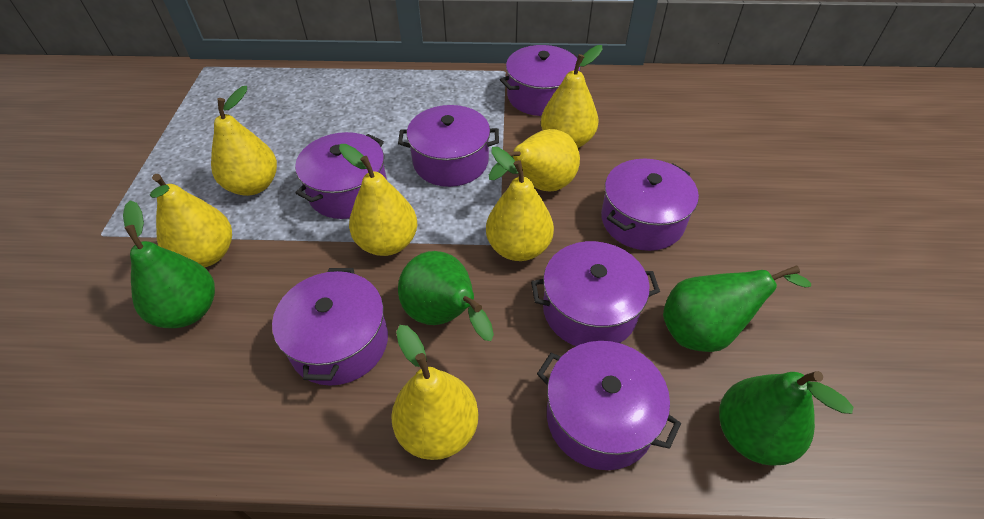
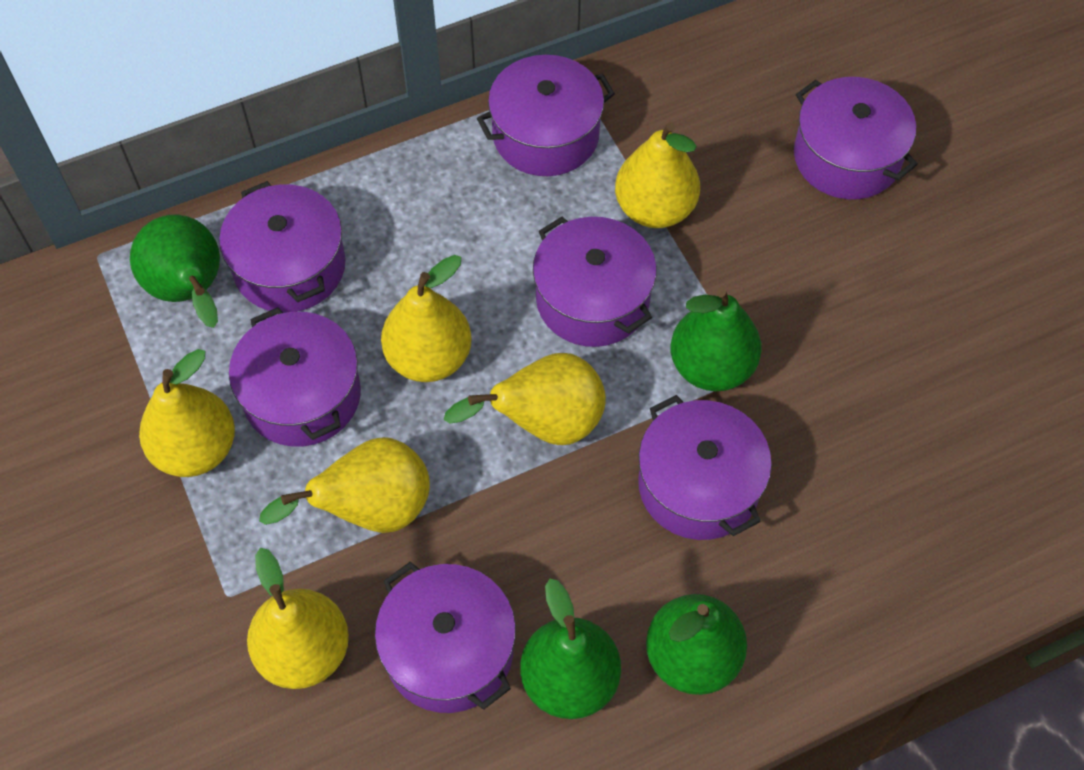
yellow pear: 7 -> 6

